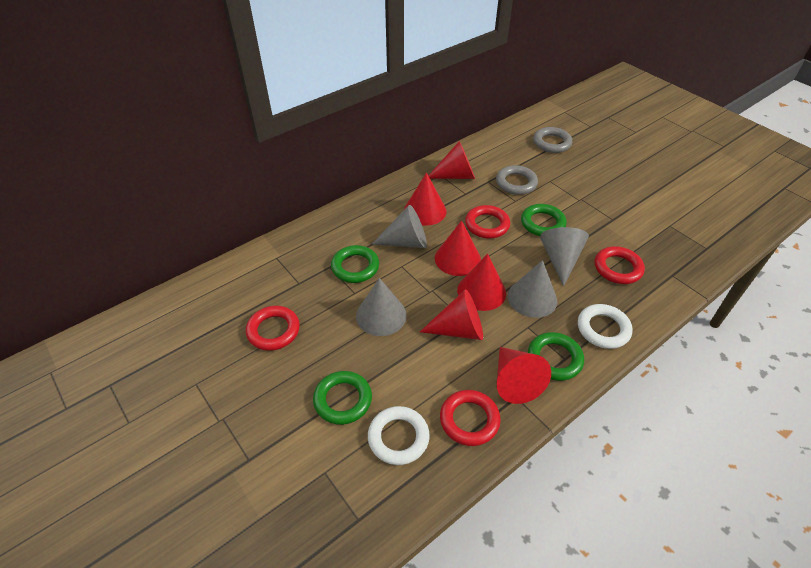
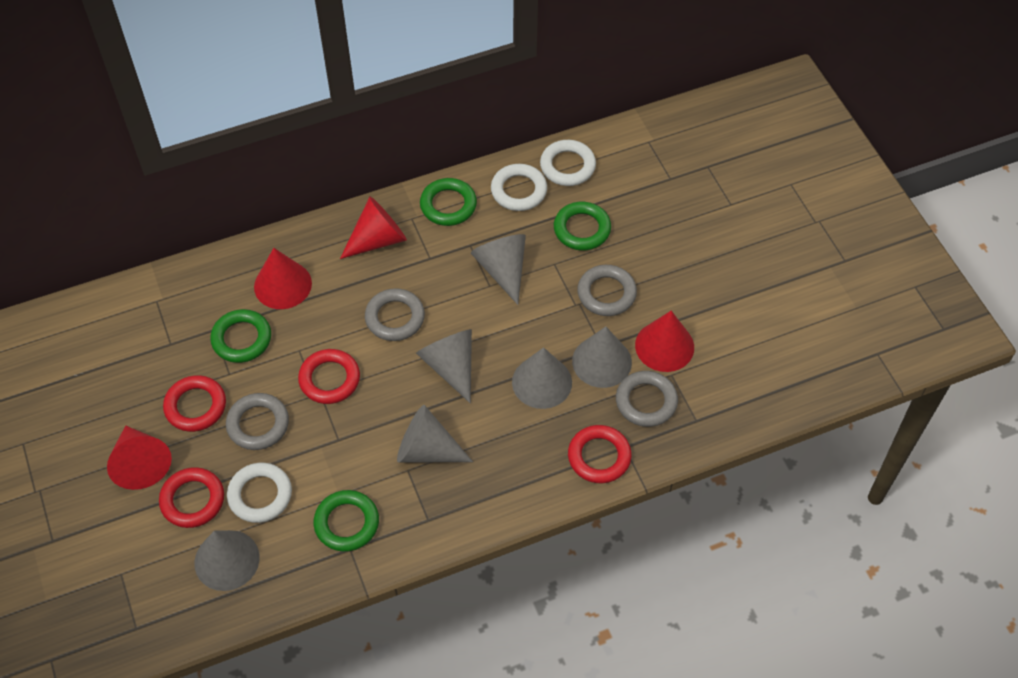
grey cone: 4 -> 6
grey ring: 2 -> 4
red cone: 6 -> 4
white ring: 2 -> 3

